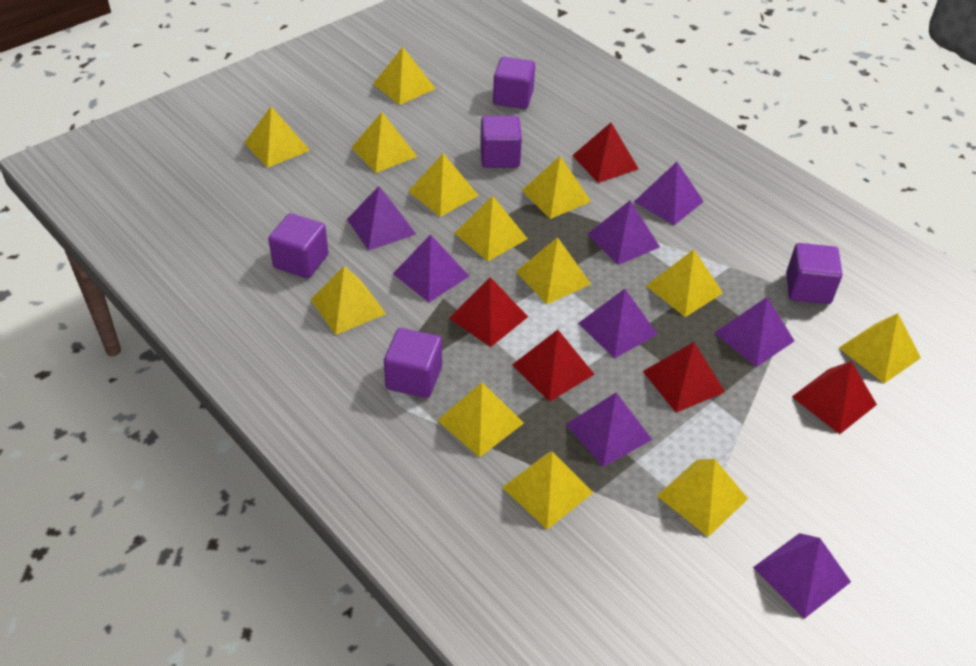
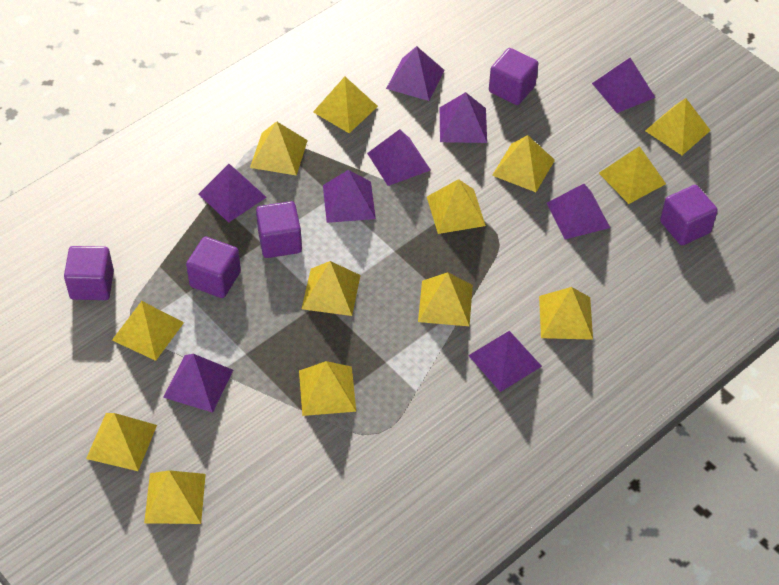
purple pyramid: 8 -> 9
red pyramid: 5 -> 0

